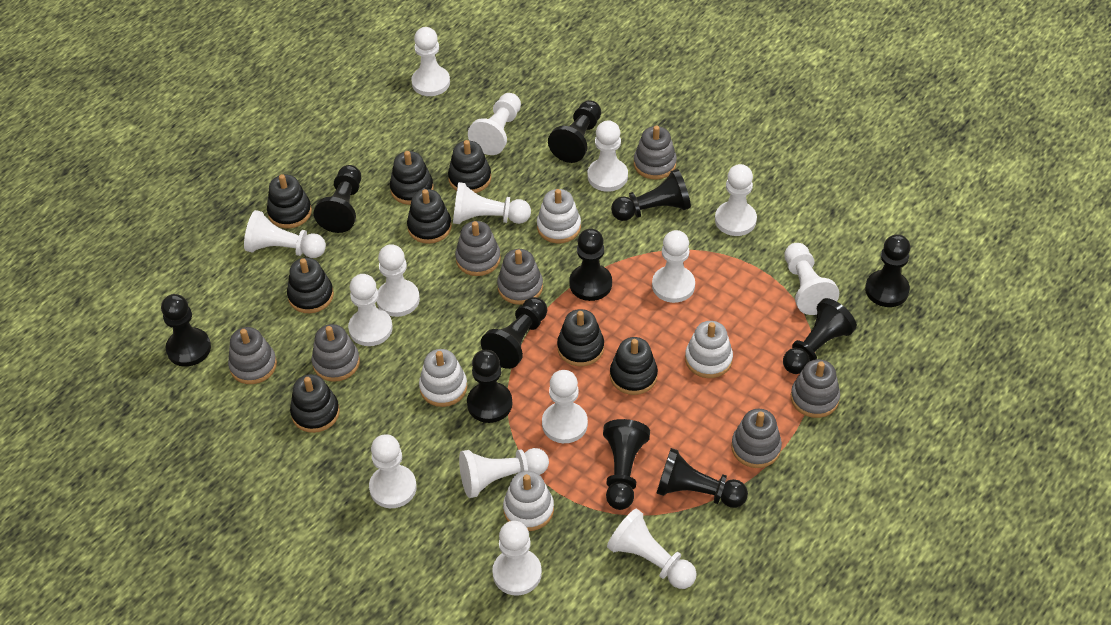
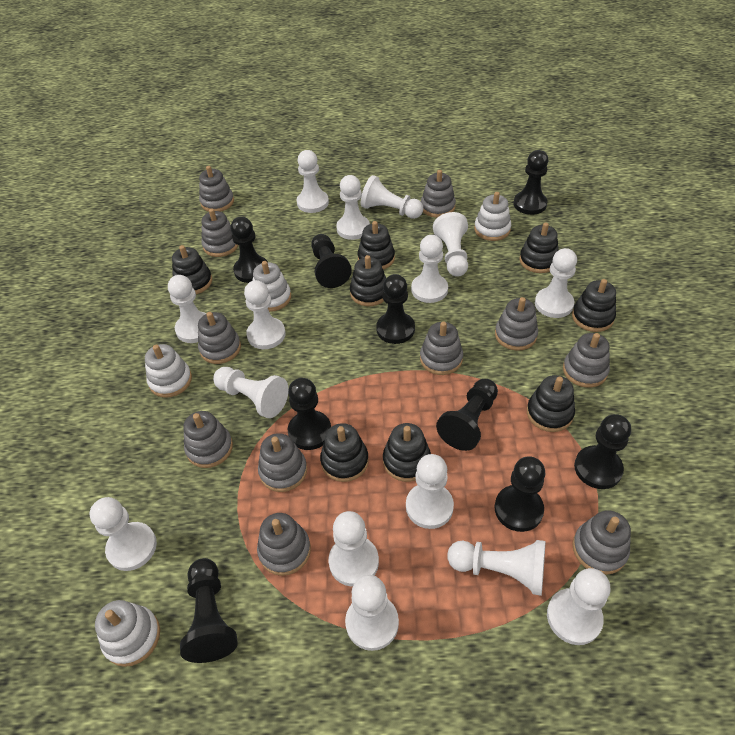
black pawn: 11 -> 9
grey stacking toy: 7 -> 11

